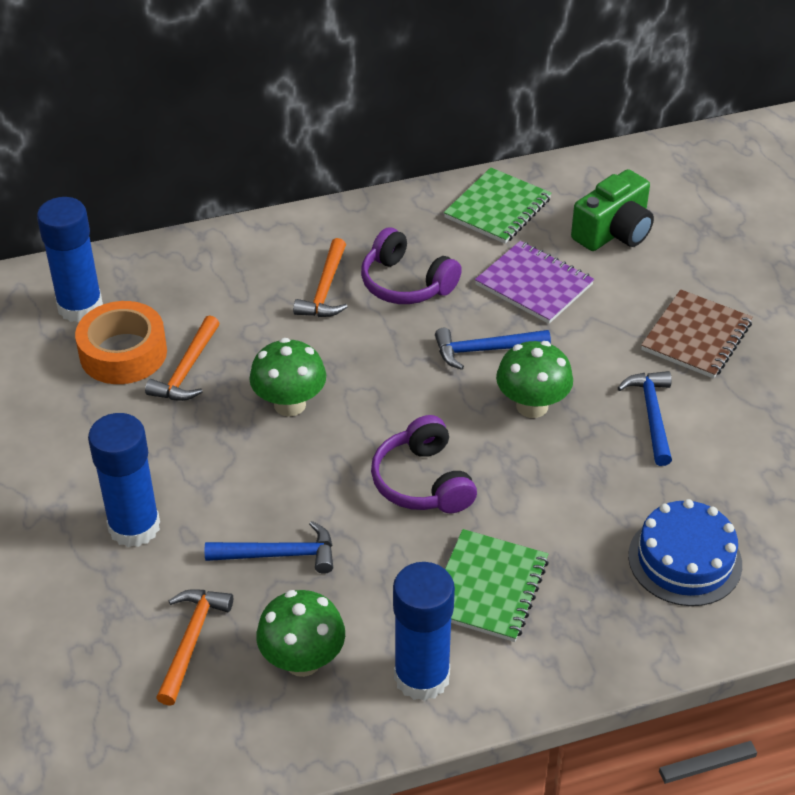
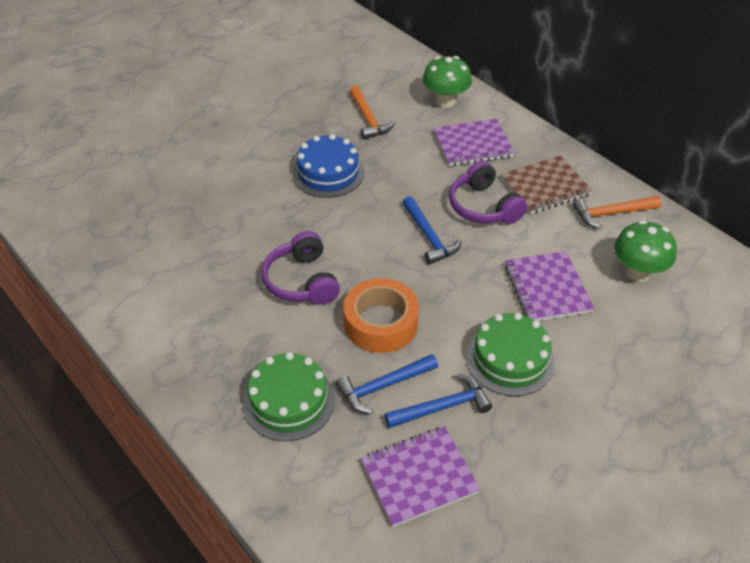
blue glue stick: 3 -> 0
green cake: 0 -> 2
green camera: 1 -> 0
green mushroom: 3 -> 2
green notebook: 2 -> 0
orange hammer: 3 -> 2
purple notebook: 1 -> 3

